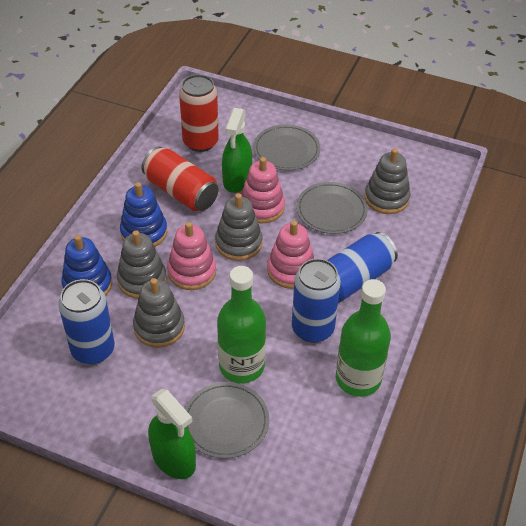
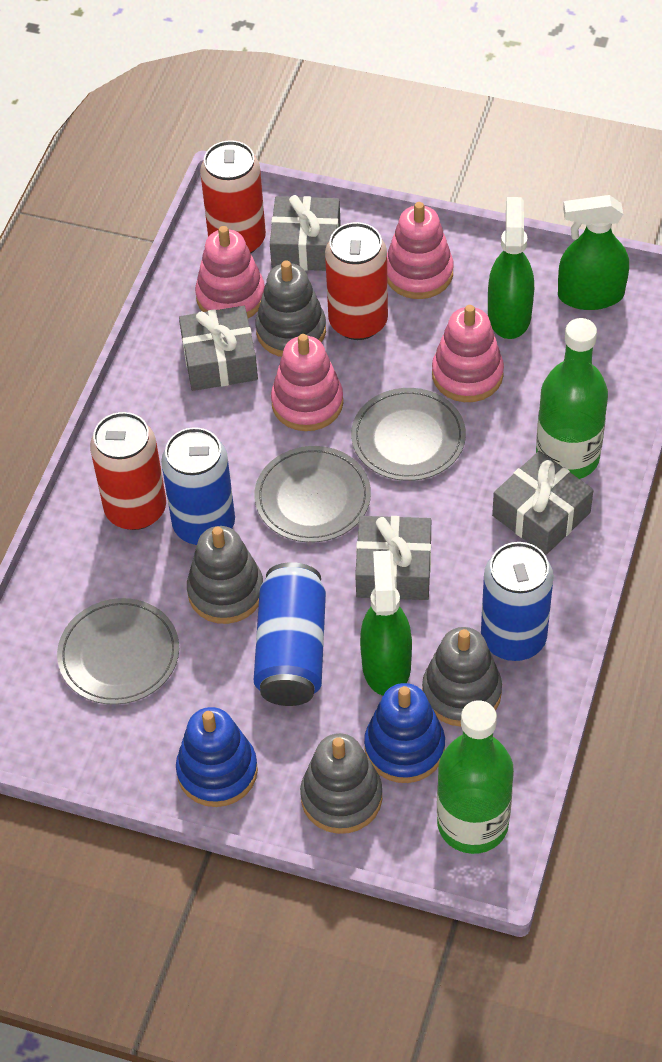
green spray bottle: 2 -> 3
grey gift: 0 -> 4
pink stacking toy: 3 -> 4
red can: 2 -> 3

